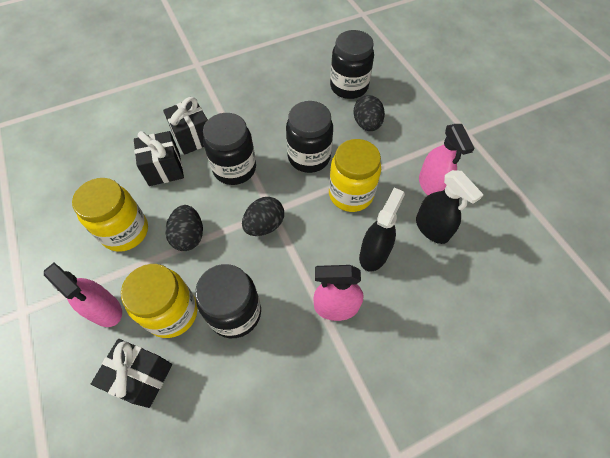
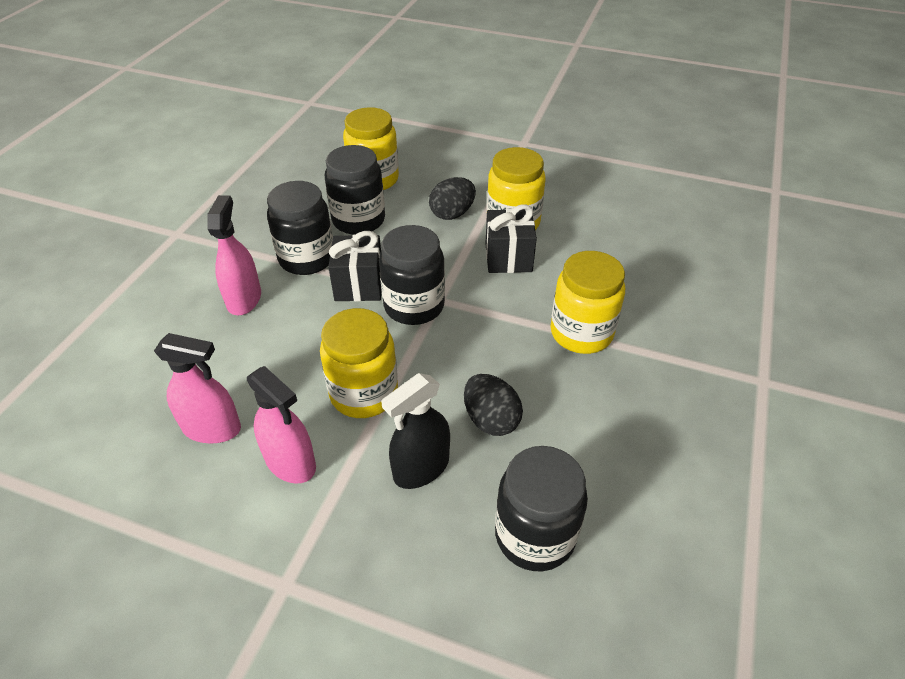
black egg: 3 -> 2
black gift: 3 -> 2
black spray bottle: 2 -> 1
yellow jar: 3 -> 4

